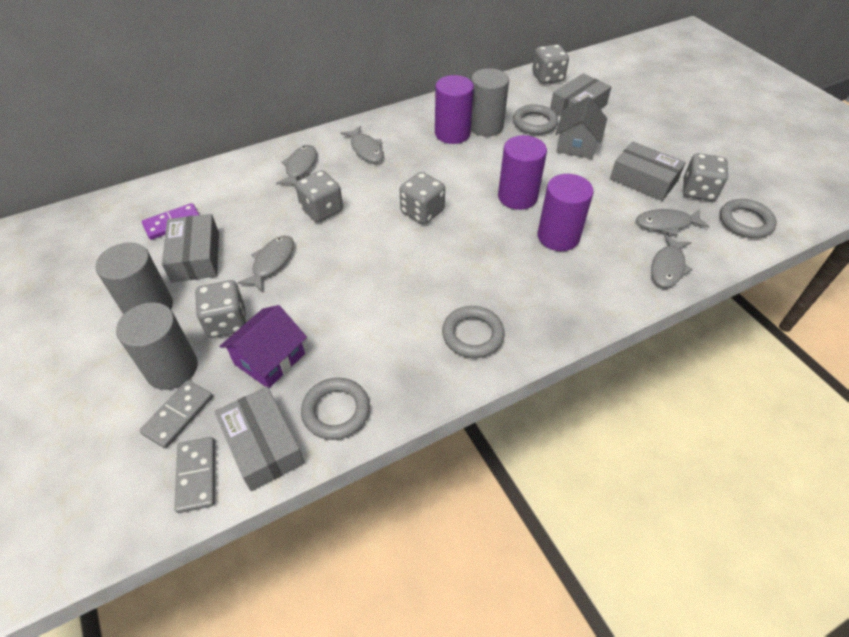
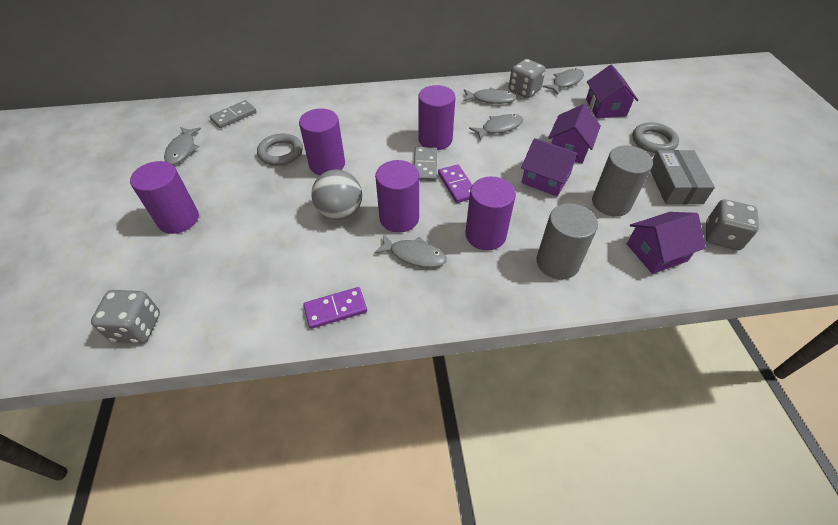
grey ball: 0 -> 1
grey box: 4 -> 1
grey cylinder: 3 -> 2
grey dice: 5 -> 3
grey house: 1 -> 0
grey ring: 4 -> 2
purple cylinder: 3 -> 5
purple domino: 1 -> 2
purple house: 1 -> 4

